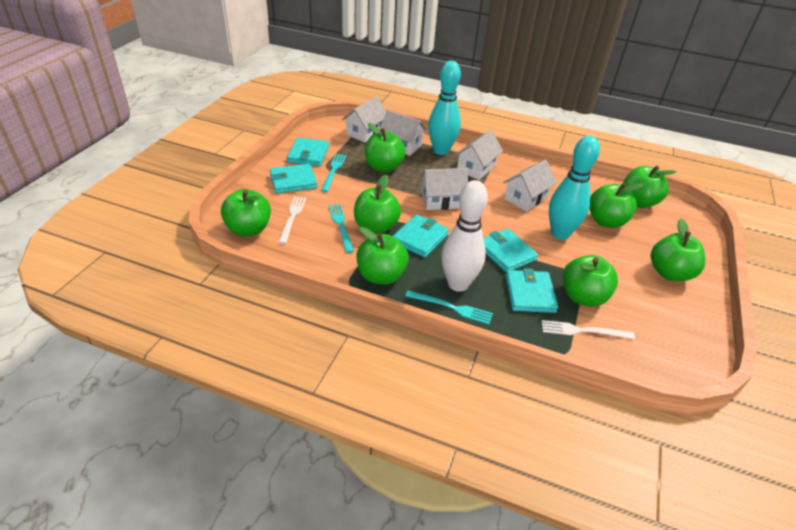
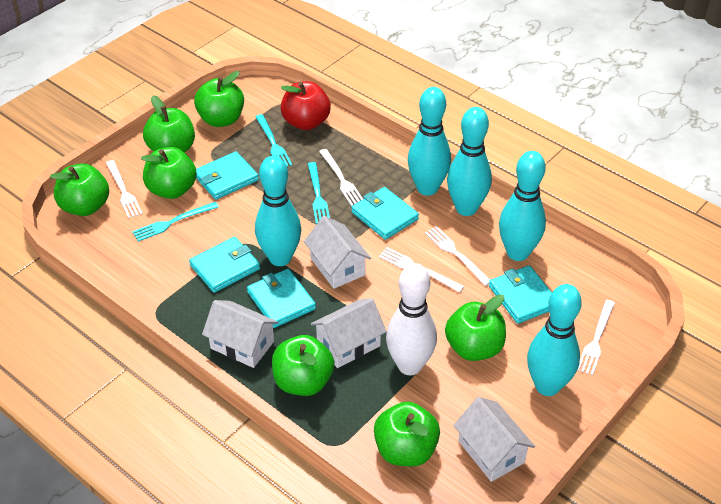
green apple: 8 -> 7
red apple: 0 -> 1
turquoise bowling pin: 2 -> 5
white fork: 2 -> 5
white house: 5 -> 4

